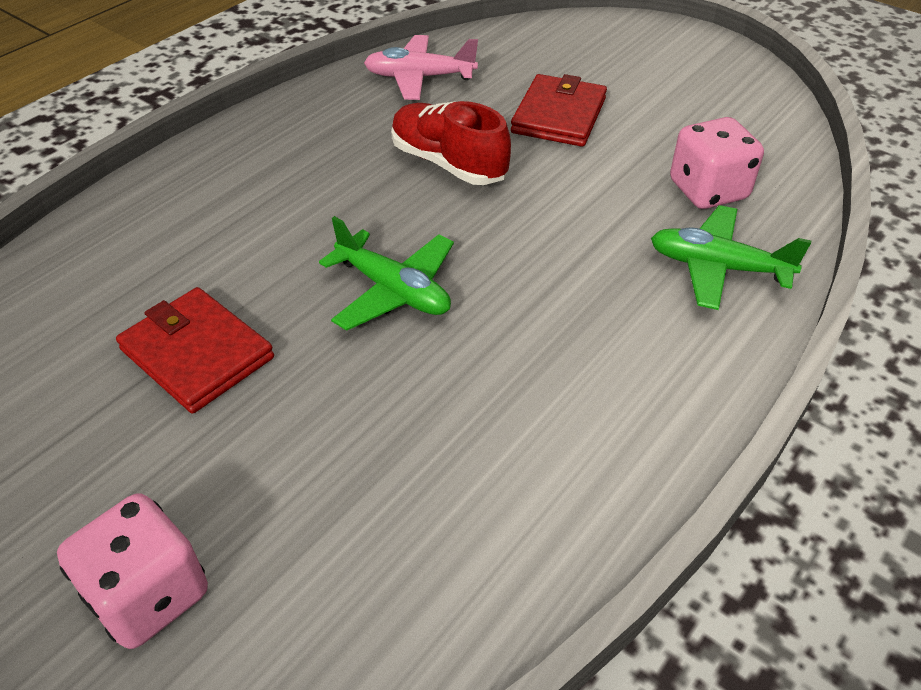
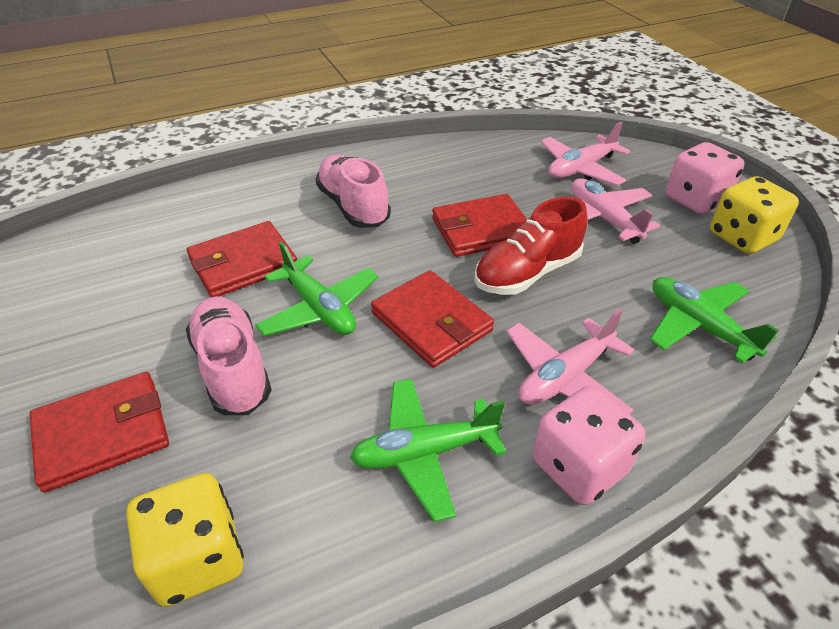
green plane: 2 -> 3
pink plane: 1 -> 3
pink shoe: 0 -> 2
red wallet: 2 -> 4
yellow dice: 0 -> 2

